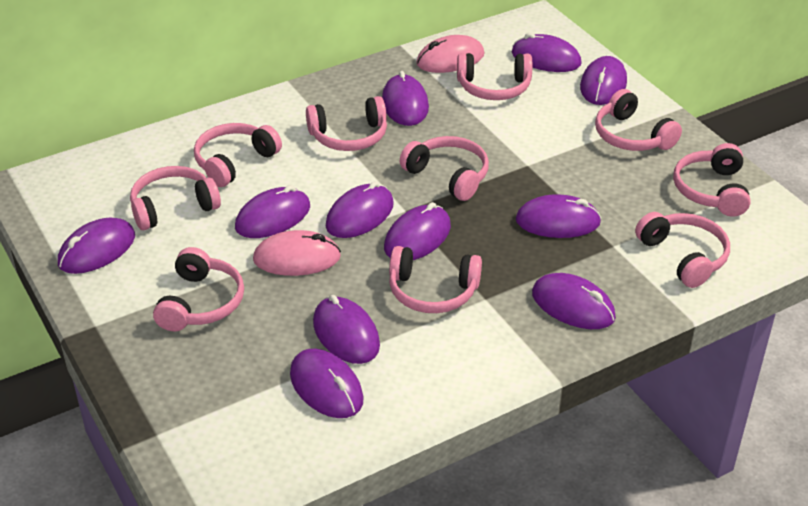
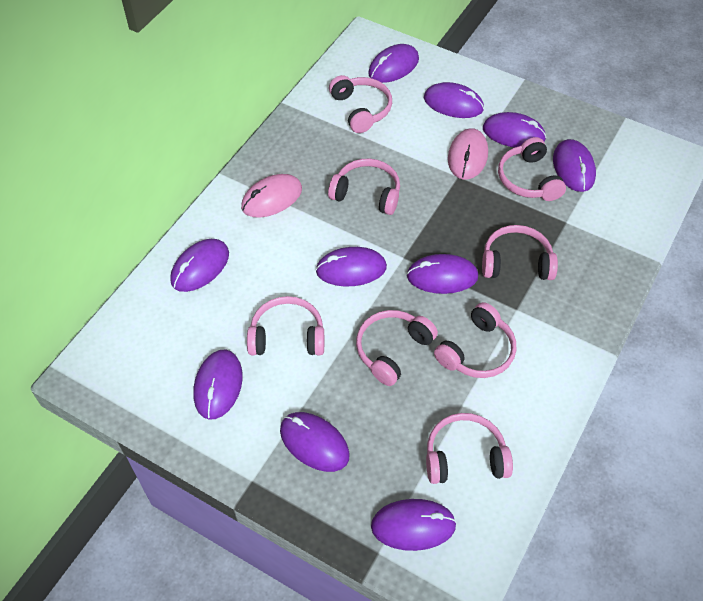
pink headphones: 10 -> 8
purple mouse: 11 -> 10

